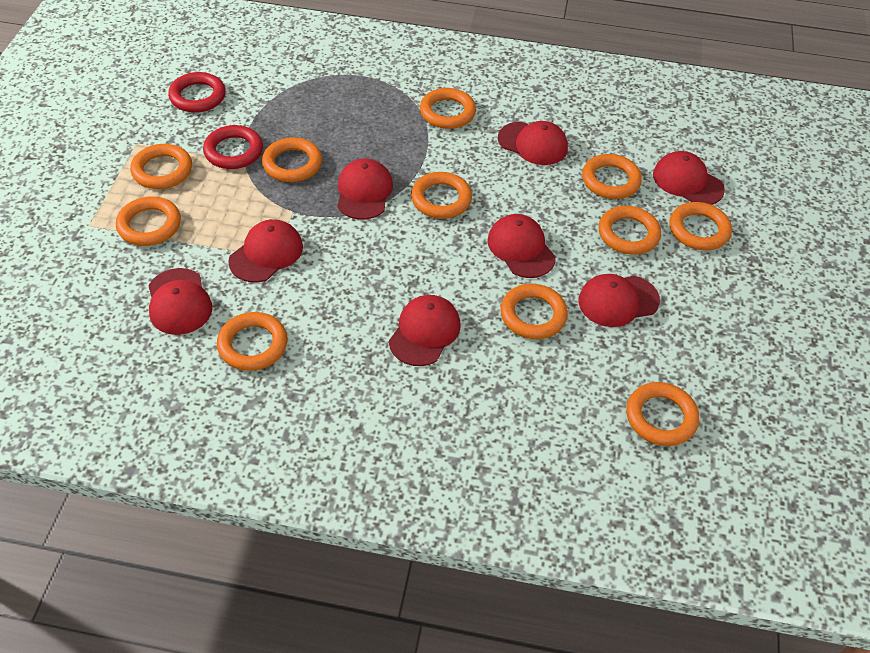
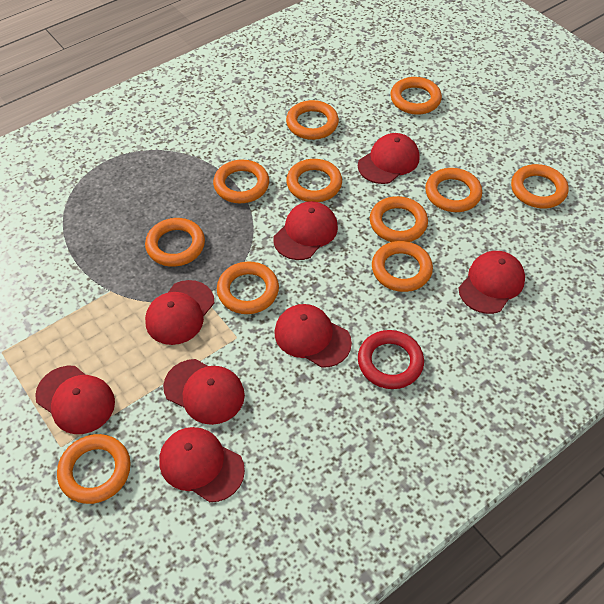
red ring: 2 -> 1

